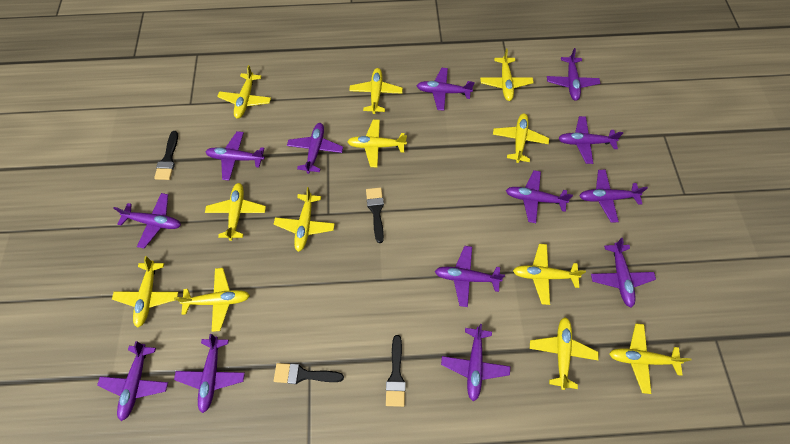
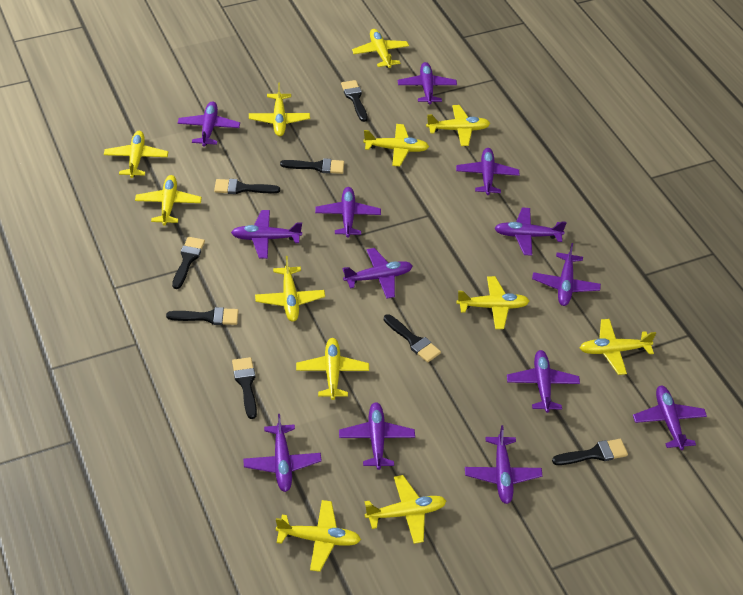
black brush: 4 -> 8

